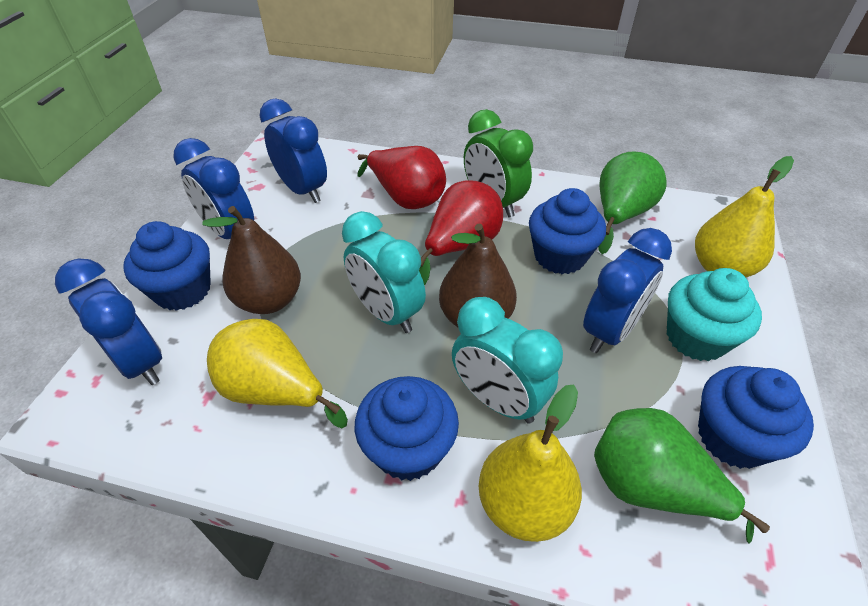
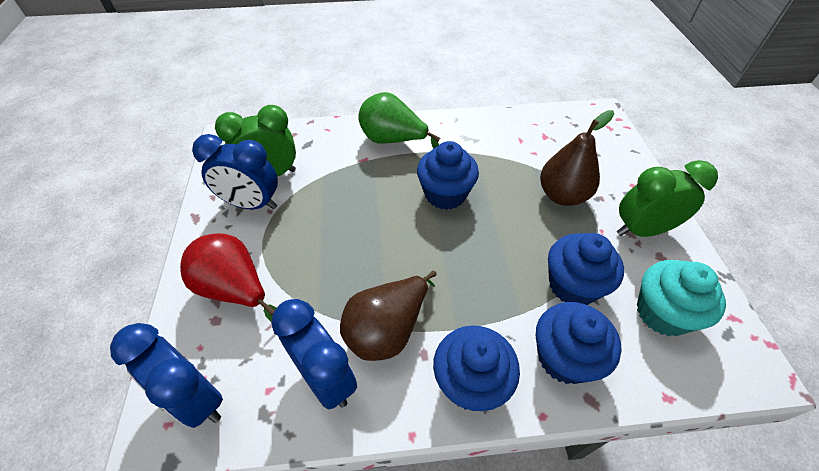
blue clock: 4 -> 3
green clock: 1 -> 2
green pear: 2 -> 1
red pear: 2 -> 1
turquoise clock: 2 -> 0
yellow pear: 3 -> 0

